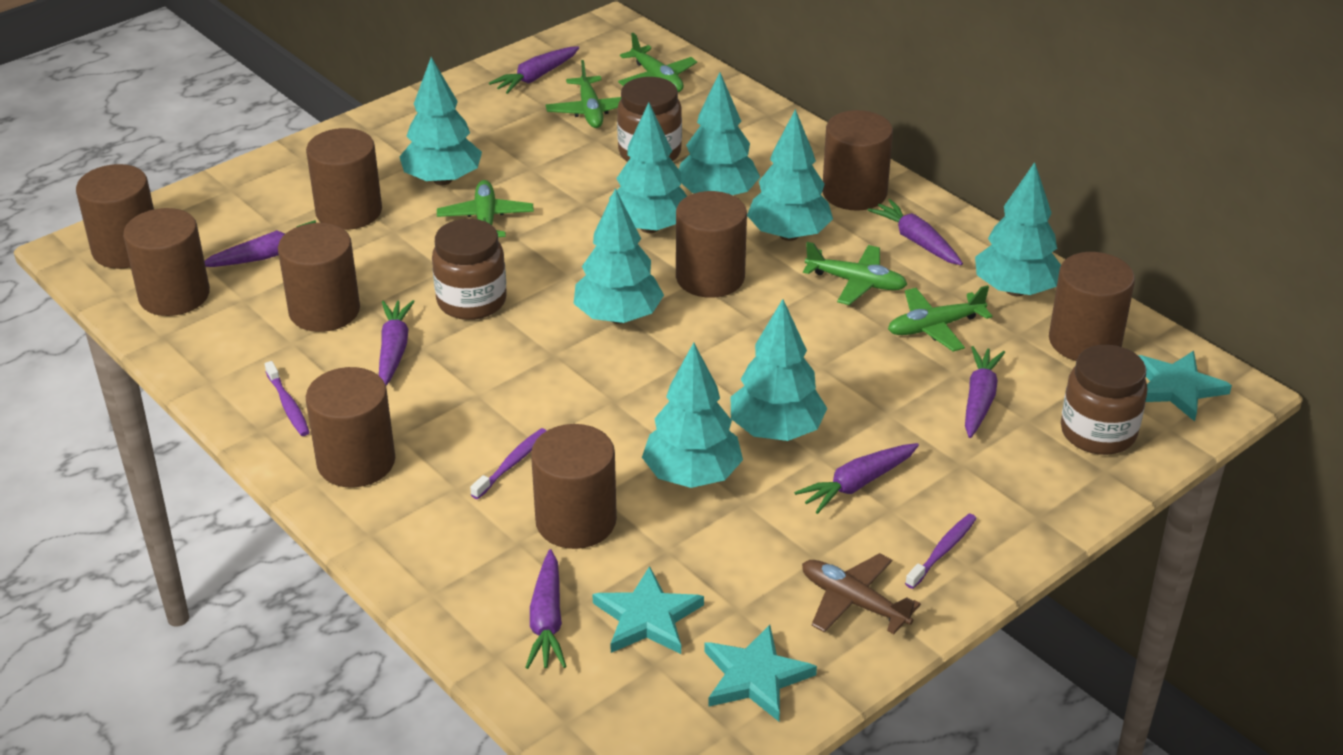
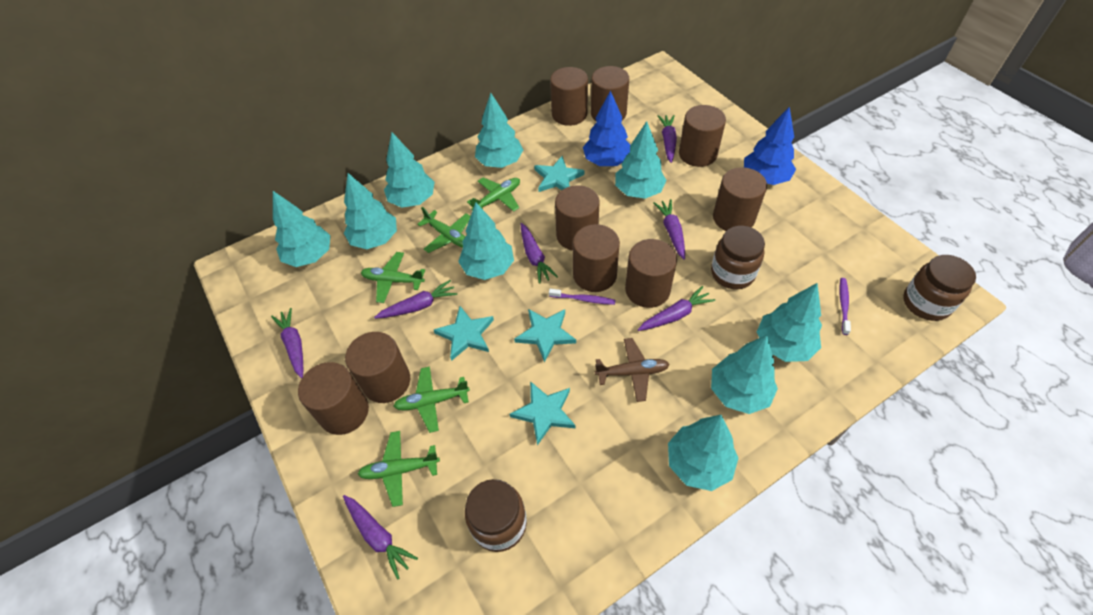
blue tree: 0 -> 2
purple toothbrush: 3 -> 2
turquoise star: 3 -> 4
turquoise tree: 8 -> 9

